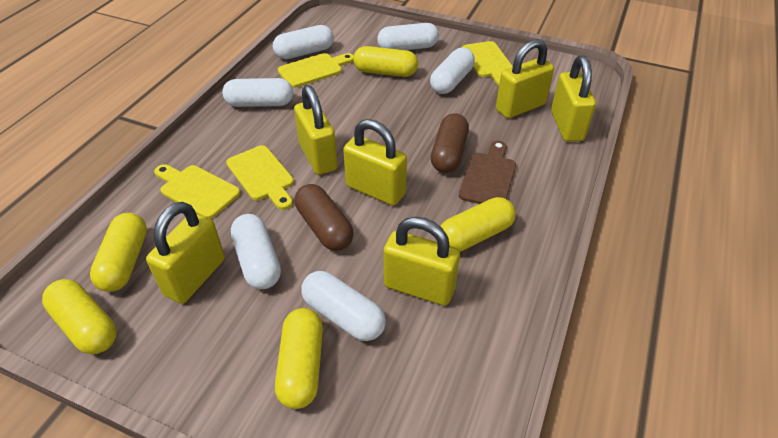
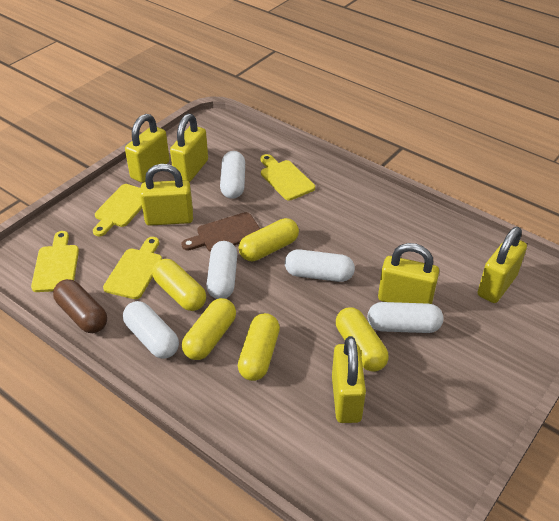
brown capsule: 2 -> 1
white capsule: 6 -> 5

